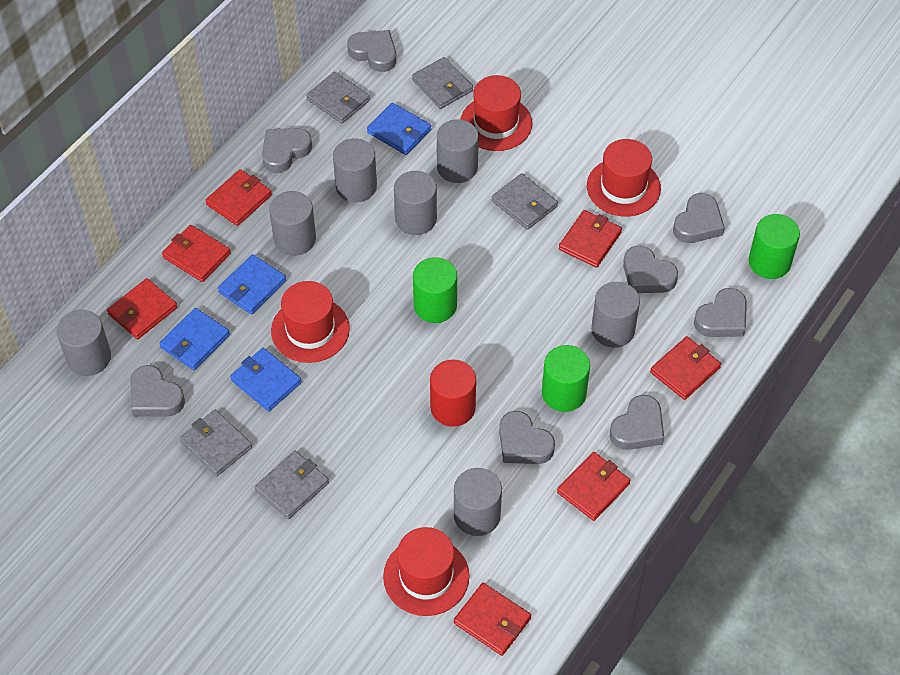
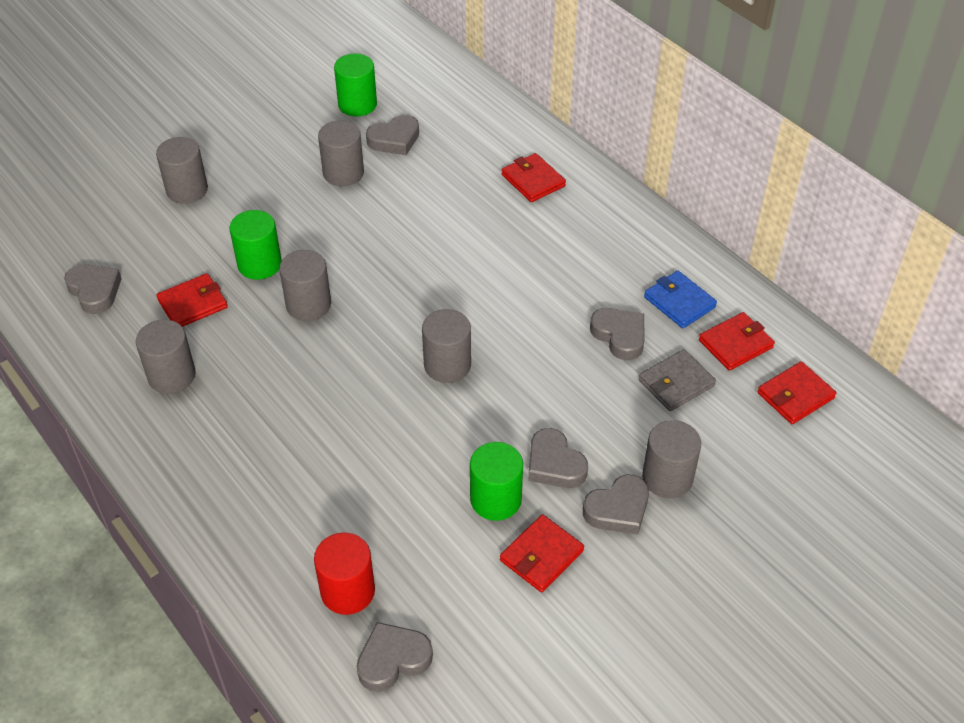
blue wallet: 4 -> 1
grey cylinder: 7 -> 6
grey heart: 8 -> 6
grey wallet: 5 -> 1
red hat: 4 -> 0
red wallet: 7 -> 5

